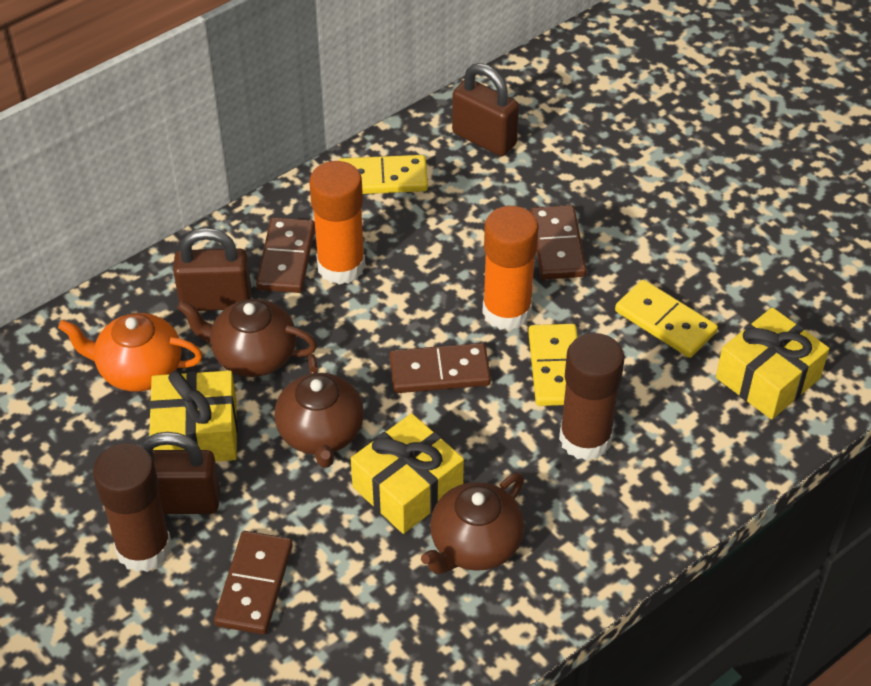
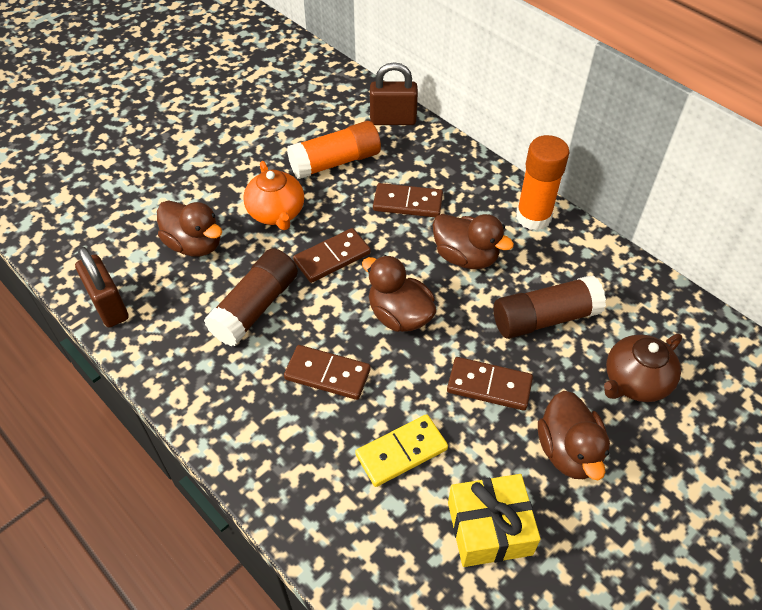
brown duck: 0 -> 4
brown padlock: 3 -> 2
brown teapot: 3 -> 1
yellow domino: 3 -> 1
yellow gift: 3 -> 1

